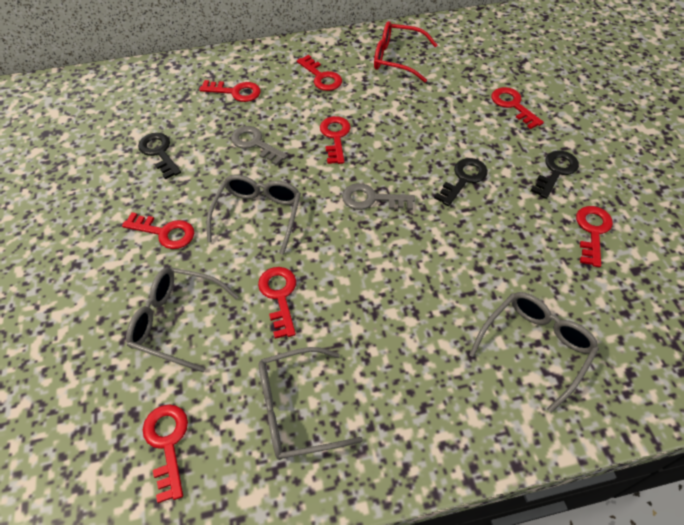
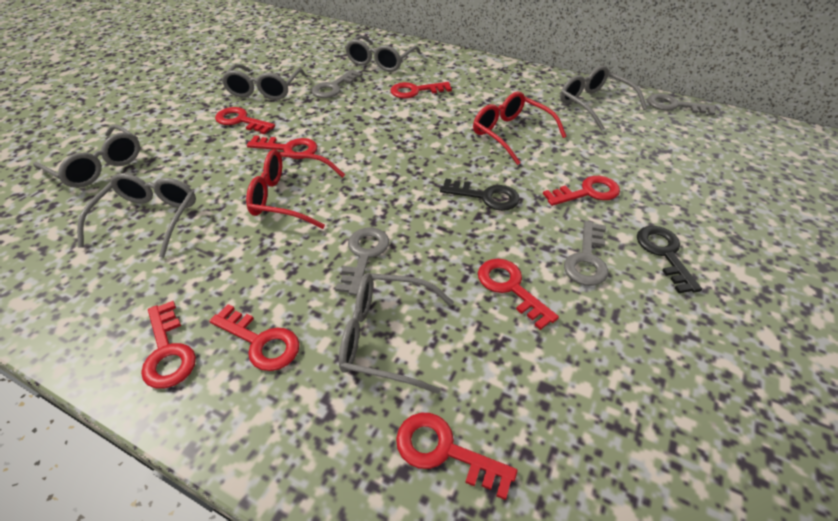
black key: 3 -> 2
grey glasses: 4 -> 6
grey key: 2 -> 4
red glasses: 1 -> 2

